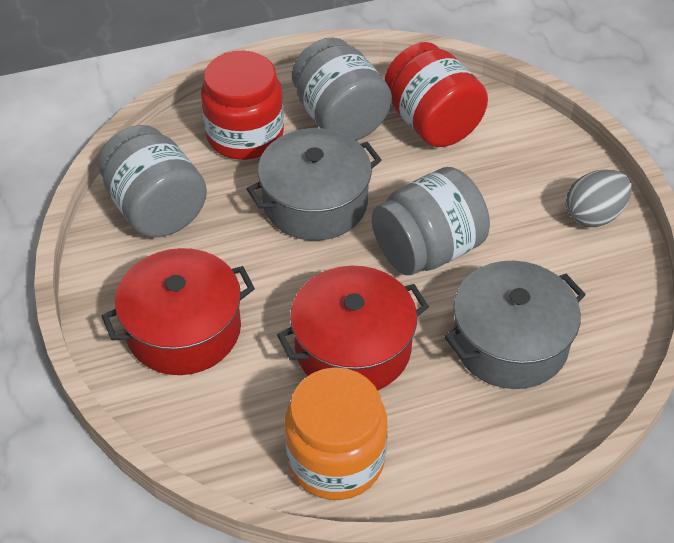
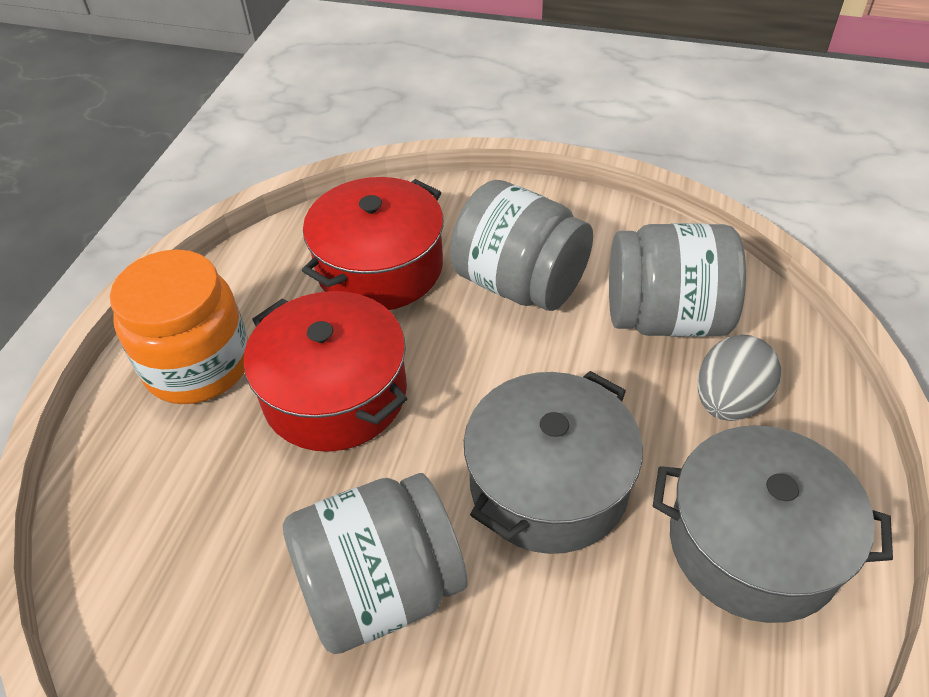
red jar: 2 -> 0

